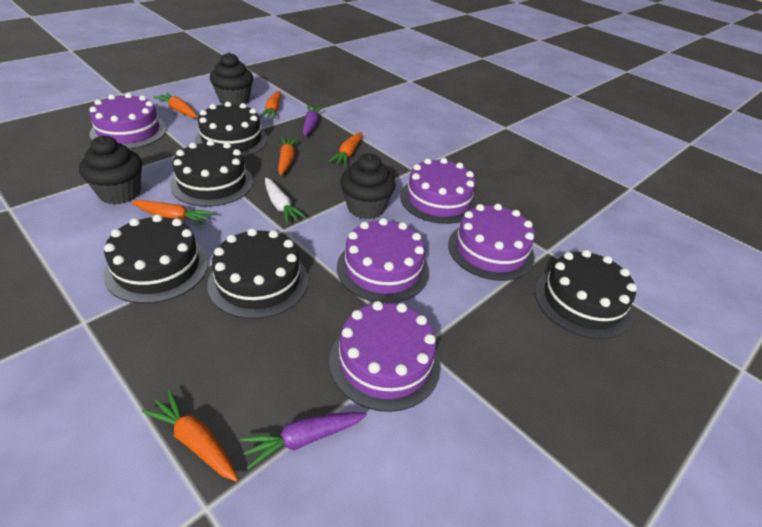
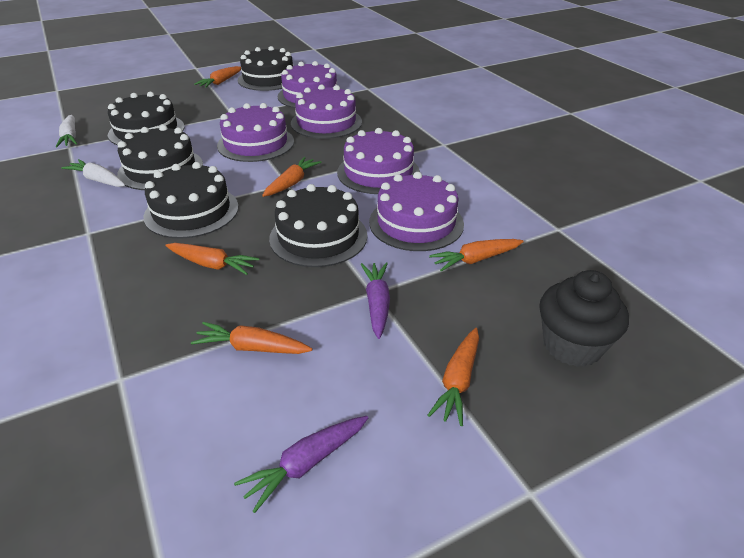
black cupcake: 3 -> 1
white carrot: 1 -> 2

